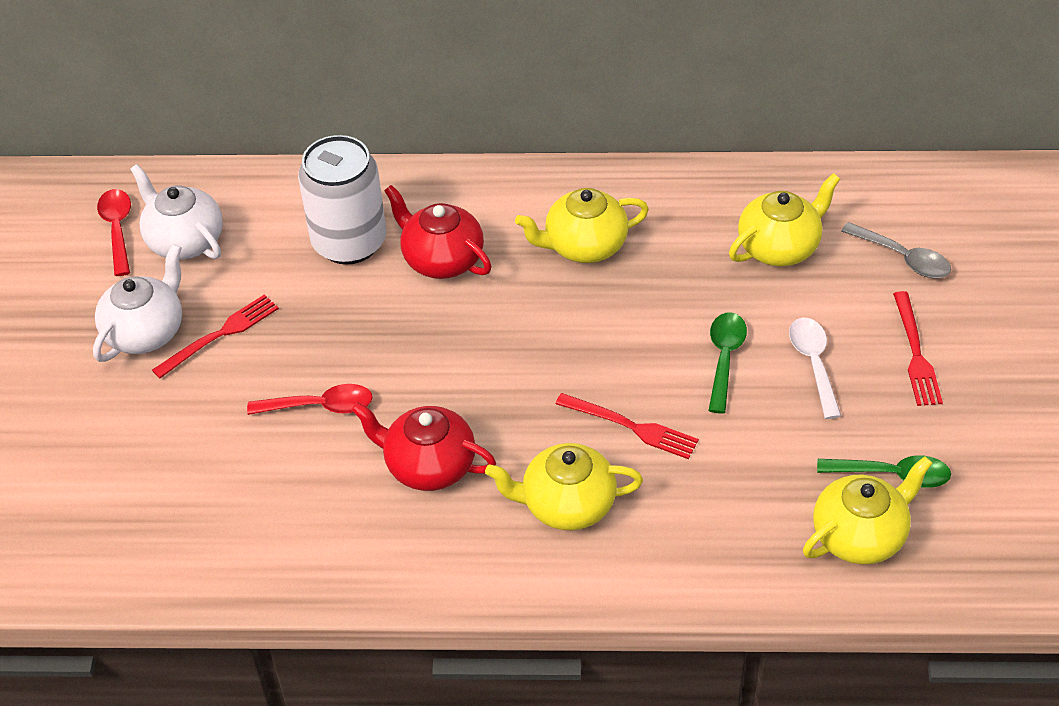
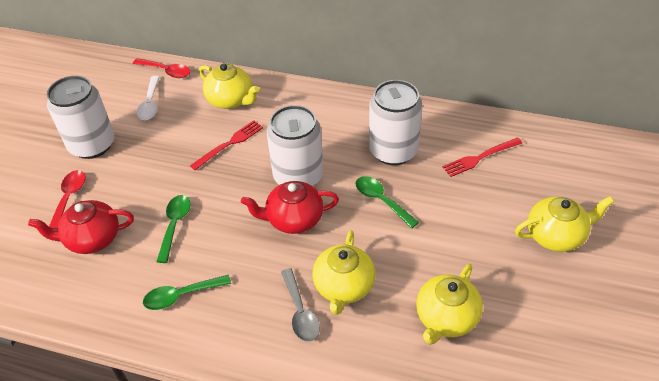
green spoon: 2 -> 3
red fork: 3 -> 2
white can: 1 -> 3
white teapot: 2 -> 0

